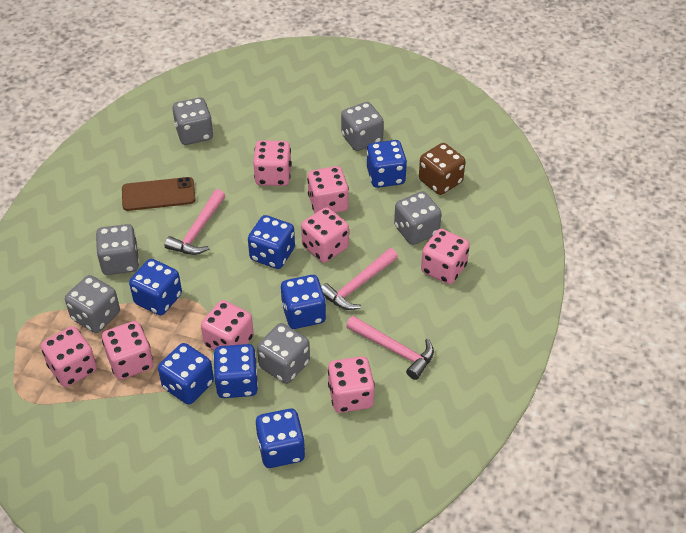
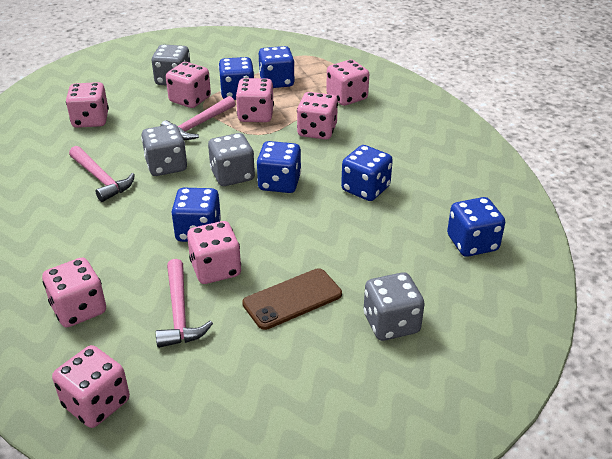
blue dice: 7 -> 6
brown dice: 1 -> 0
grey dice: 6 -> 4

